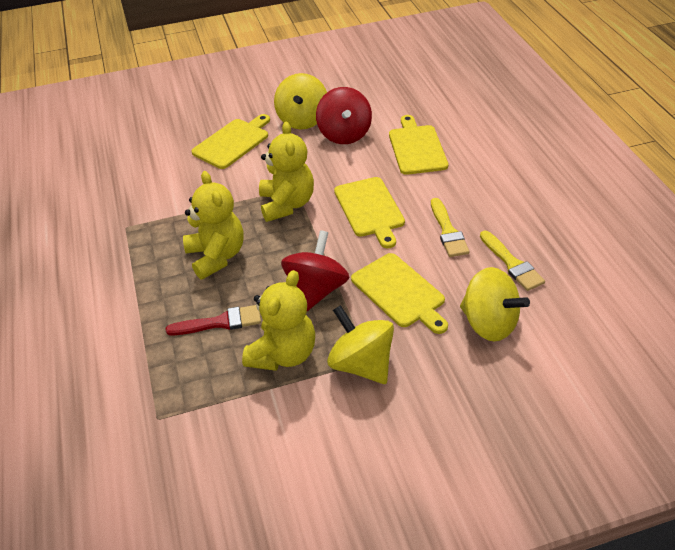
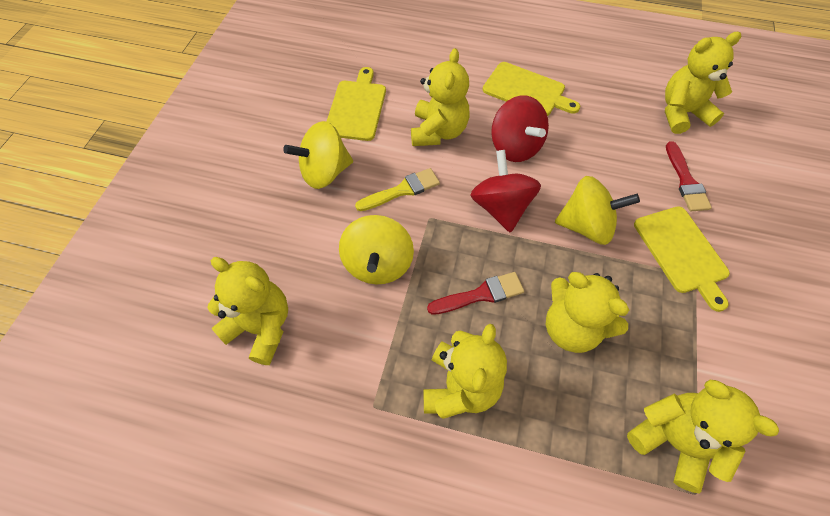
red brush: 1 -> 2
yellow brush: 2 -> 1
yellow cutting board: 4 -> 3
yellow teddy bear: 3 -> 6

